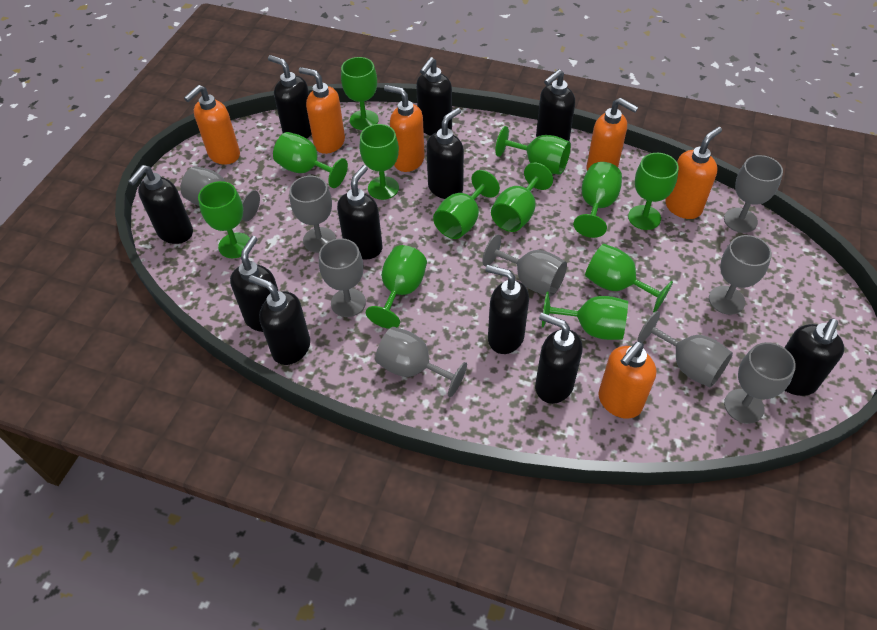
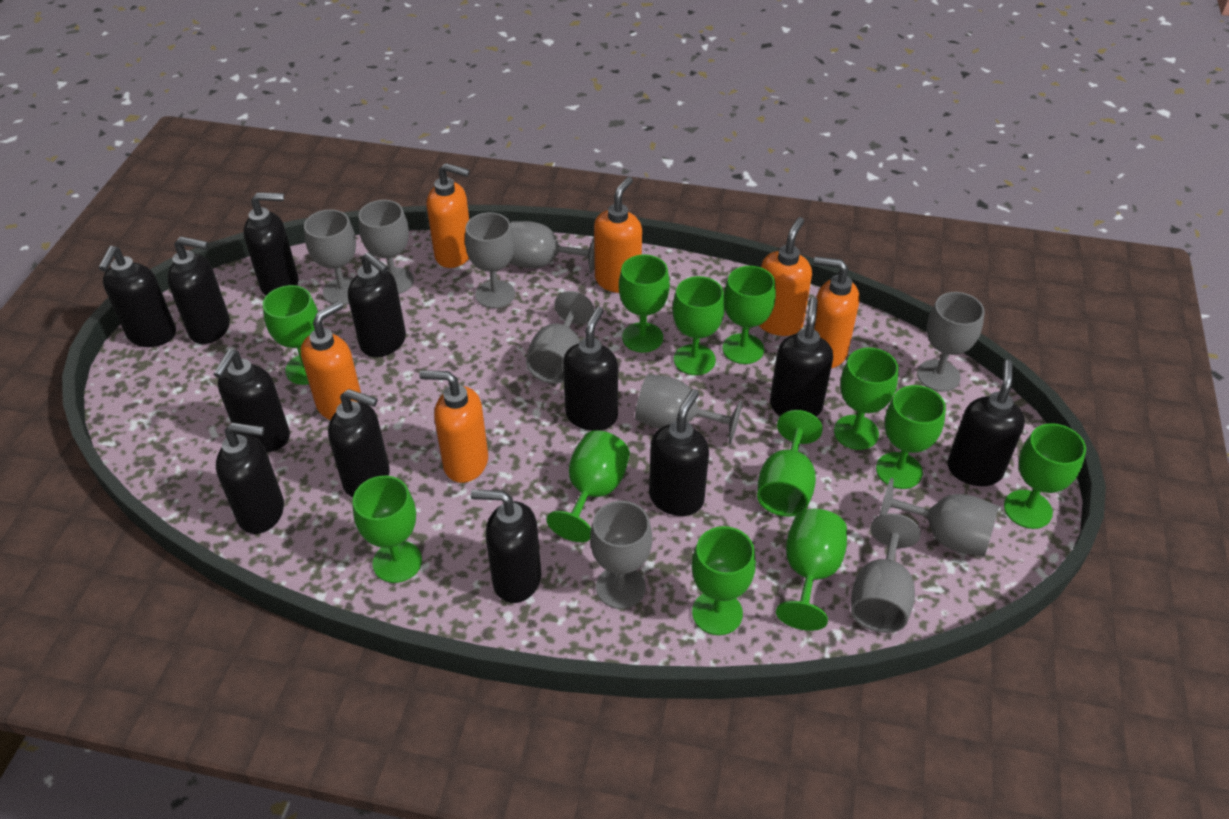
black soap dispenser: 11 -> 12
grey goblet: 9 -> 10

